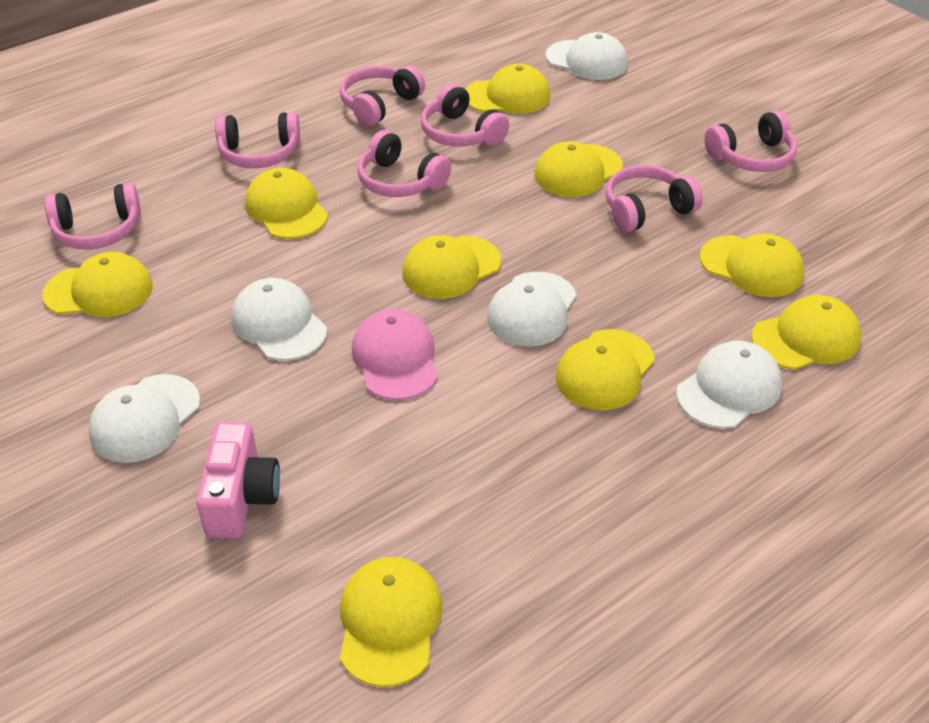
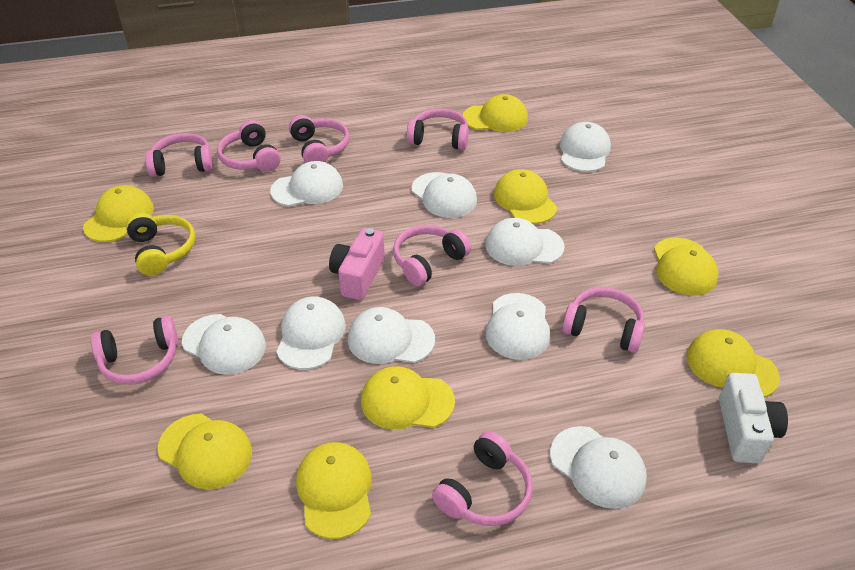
pink cap: 1 -> 0
pink headphones: 7 -> 8
white camera: 0 -> 1
white cap: 5 -> 9
yellow cap: 9 -> 8
yellow headphones: 0 -> 1

